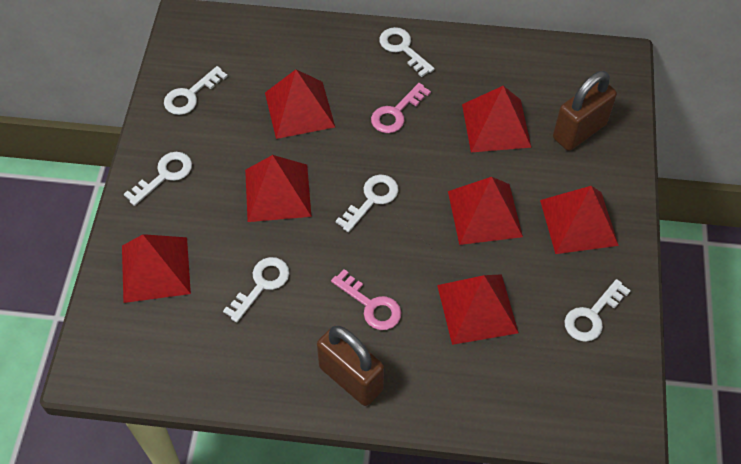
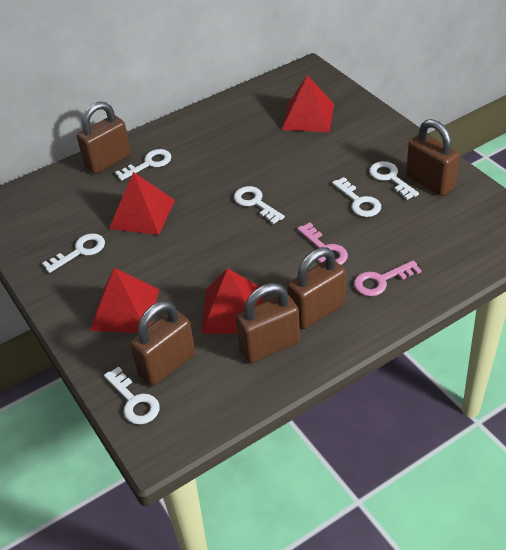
brown padlock: 2 -> 5
red pyramid: 7 -> 4

